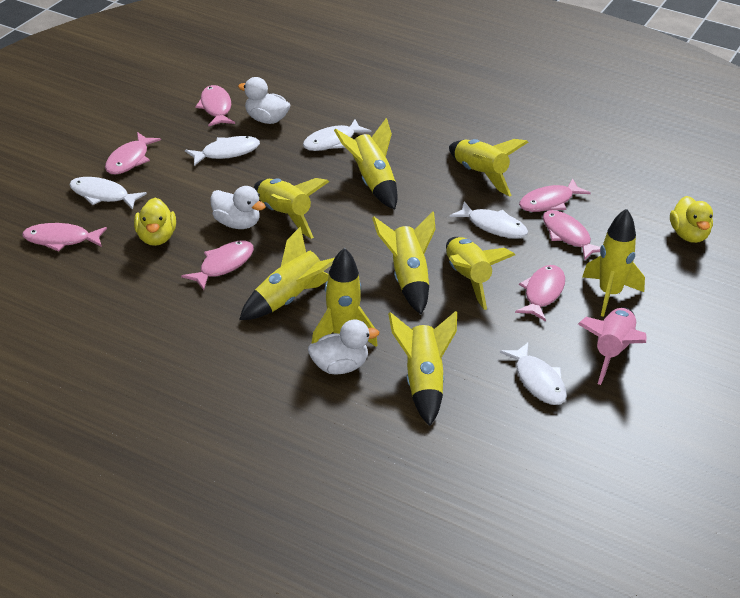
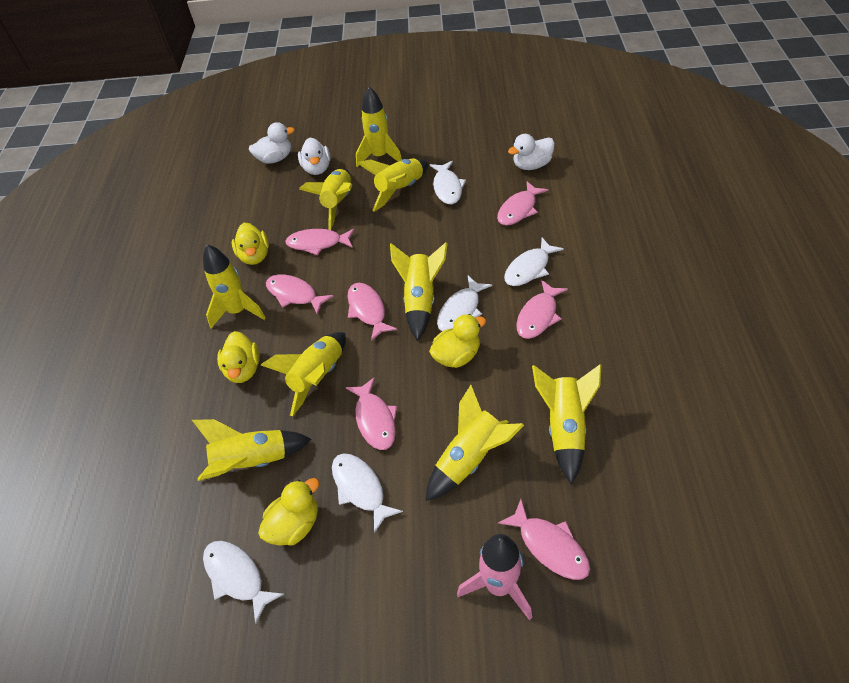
yellow duck: 2 -> 4

